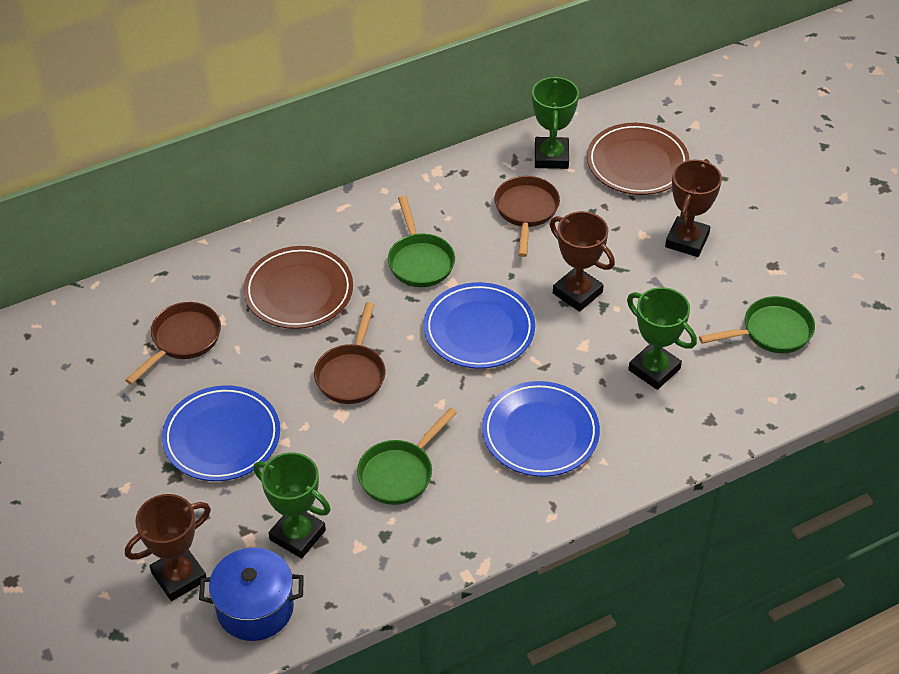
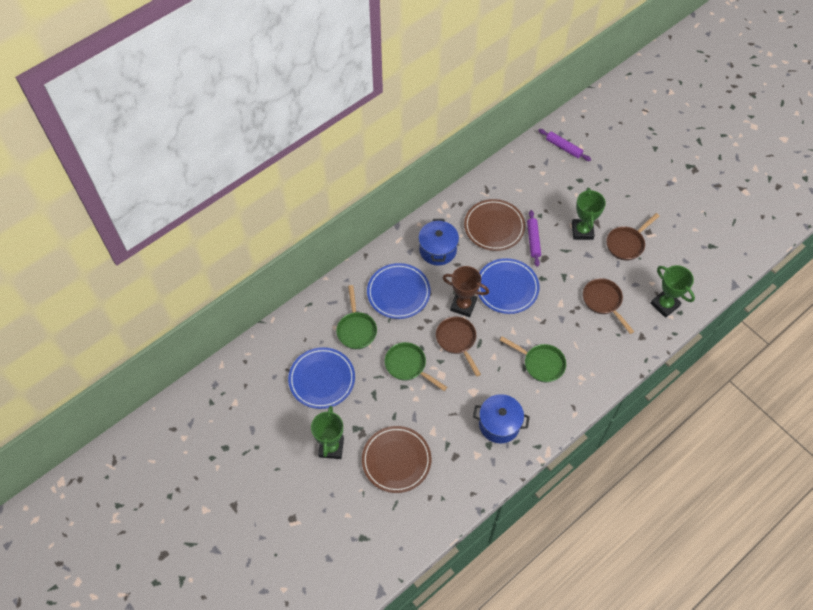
blue pot: 1 -> 2
brown trophy: 3 -> 1
purple rolling pin: 0 -> 2

